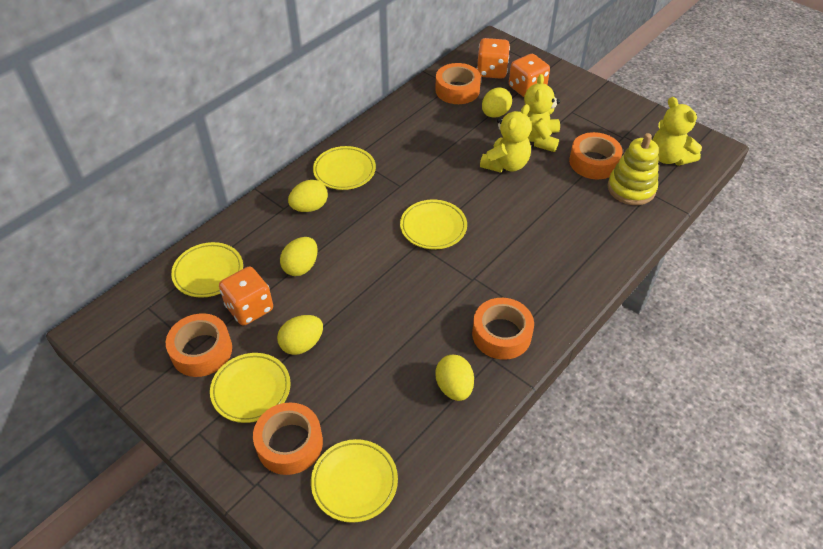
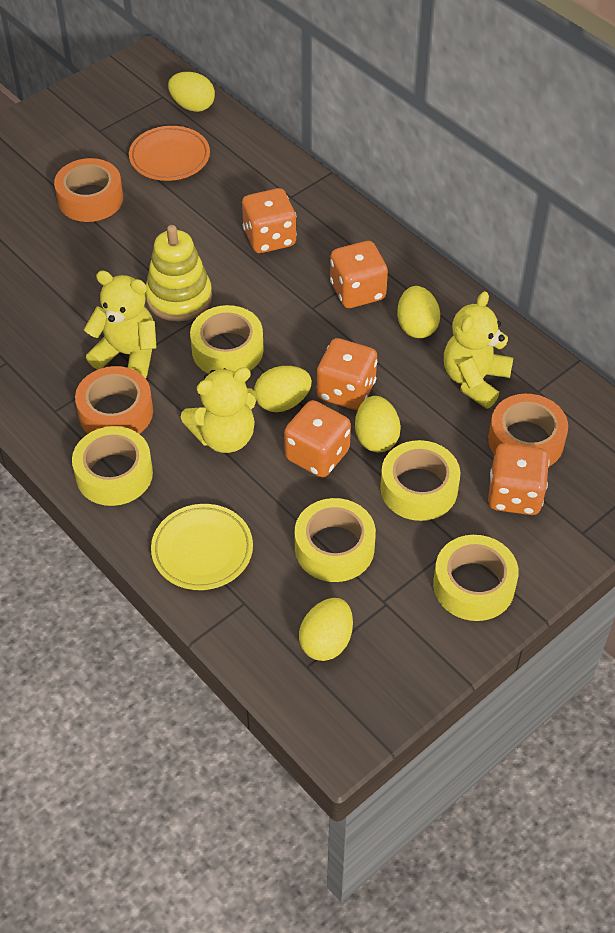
orange dice: 3 -> 5
orange plate: 0 -> 1
orange tape: 5 -> 3
yellow plate: 5 -> 1
yellow tape: 0 -> 5

